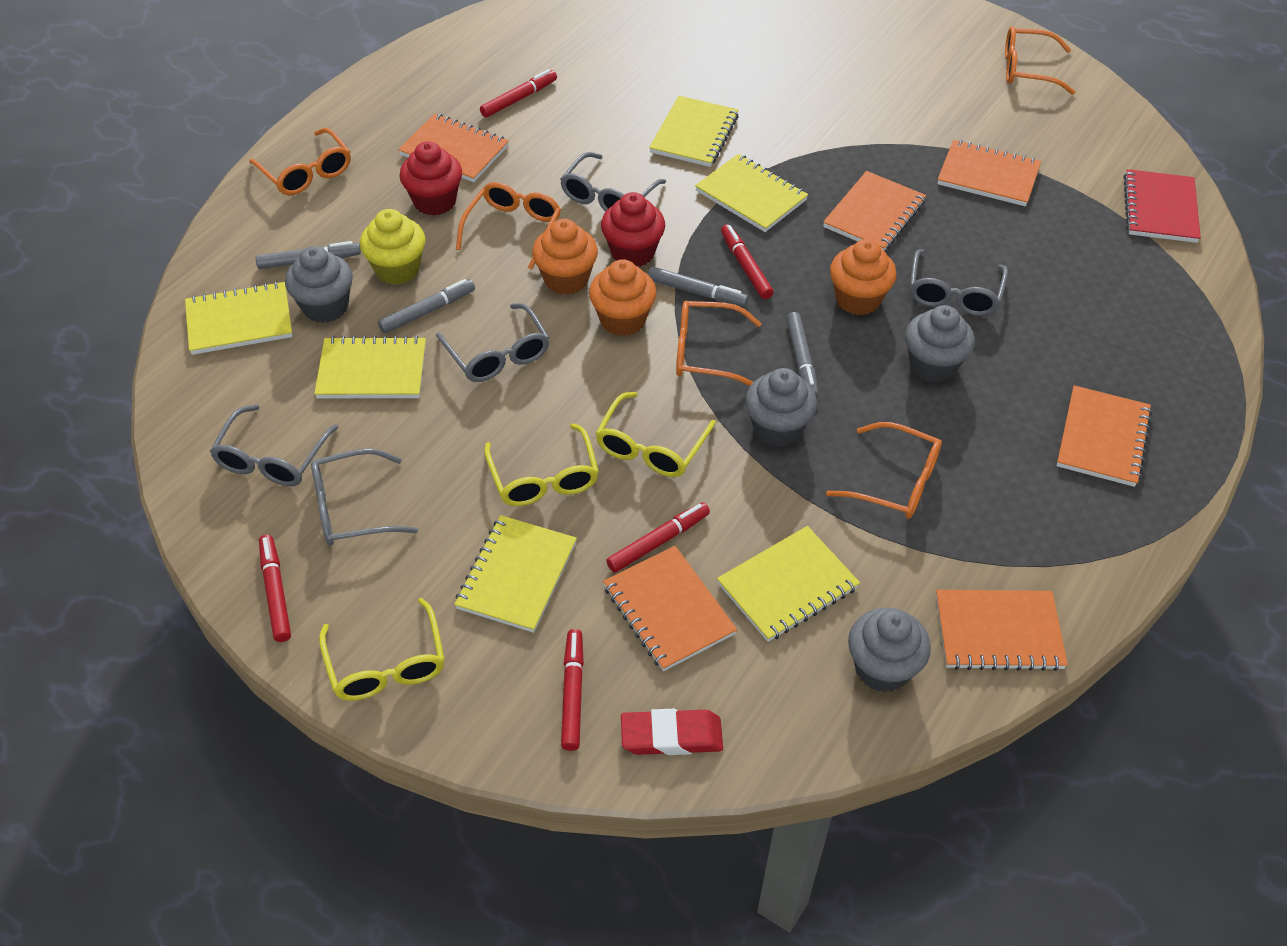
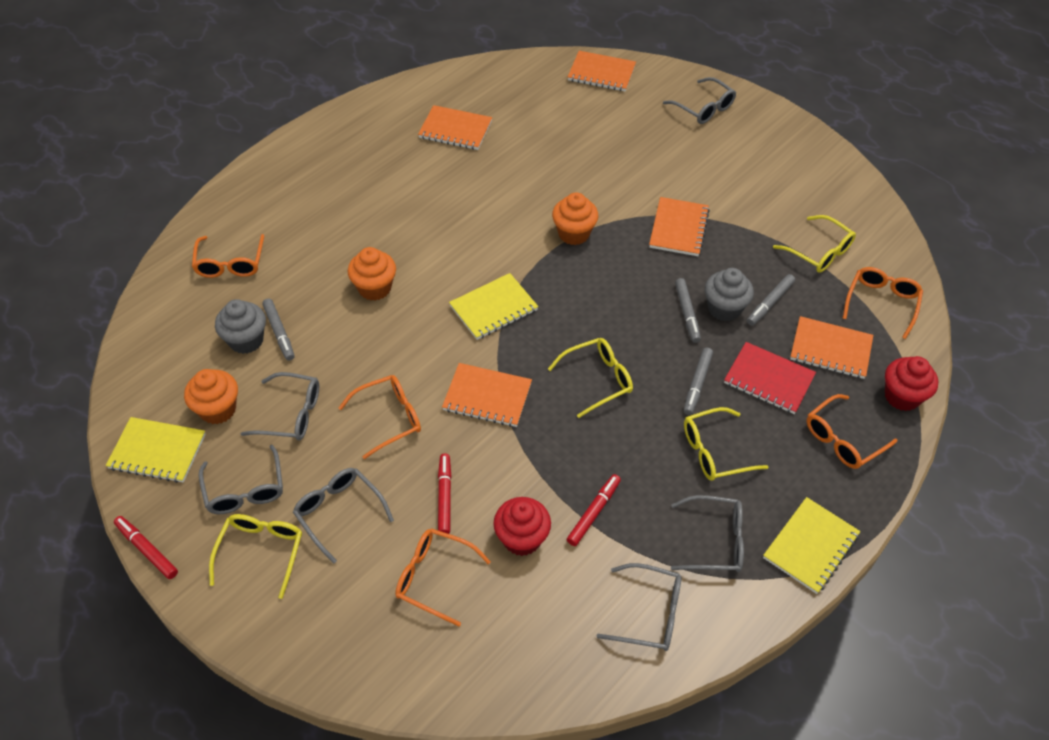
grey cupcake: 4 -> 2
grey glasses: 5 -> 6
orange notebook: 6 -> 5
red eraser: 1 -> 0
red marker: 5 -> 3
yellow cupcake: 1 -> 0
yellow glasses: 3 -> 4
yellow notebook: 6 -> 3

